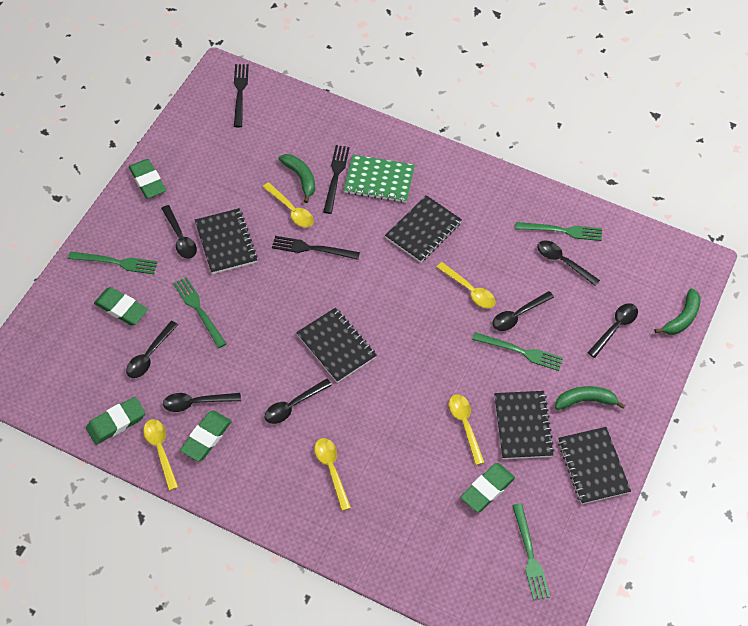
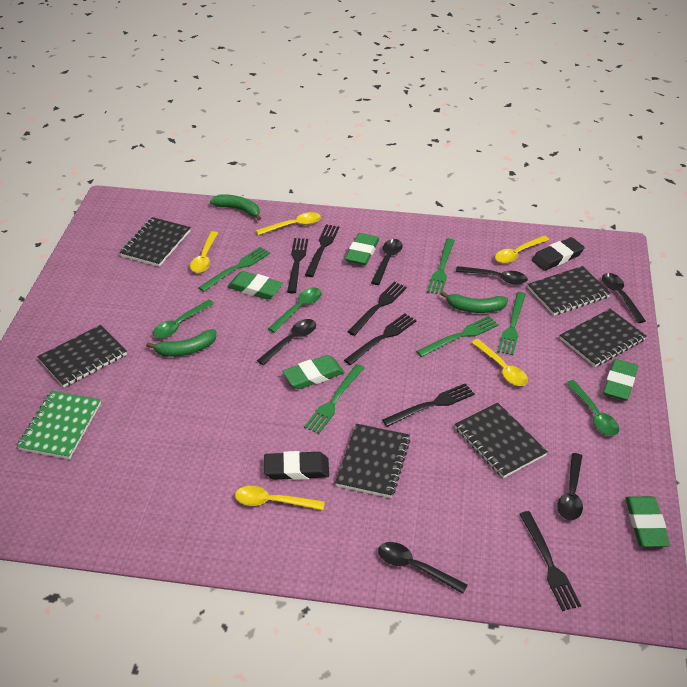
black eraser: 0 -> 2
black fork: 3 -> 6
black notebook: 5 -> 6
black spoon: 7 -> 6
green spoon: 0 -> 3

